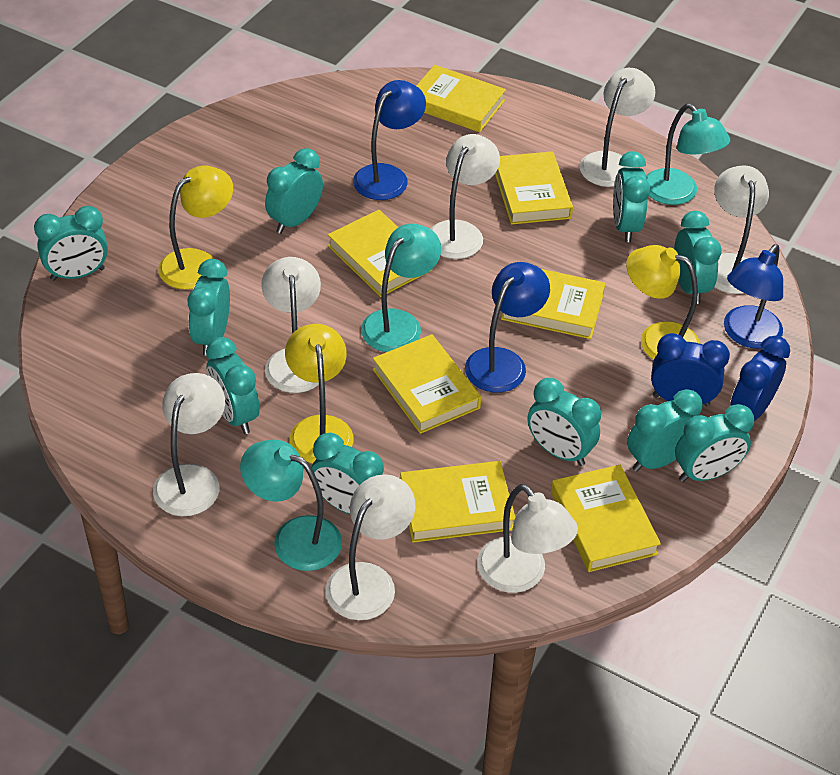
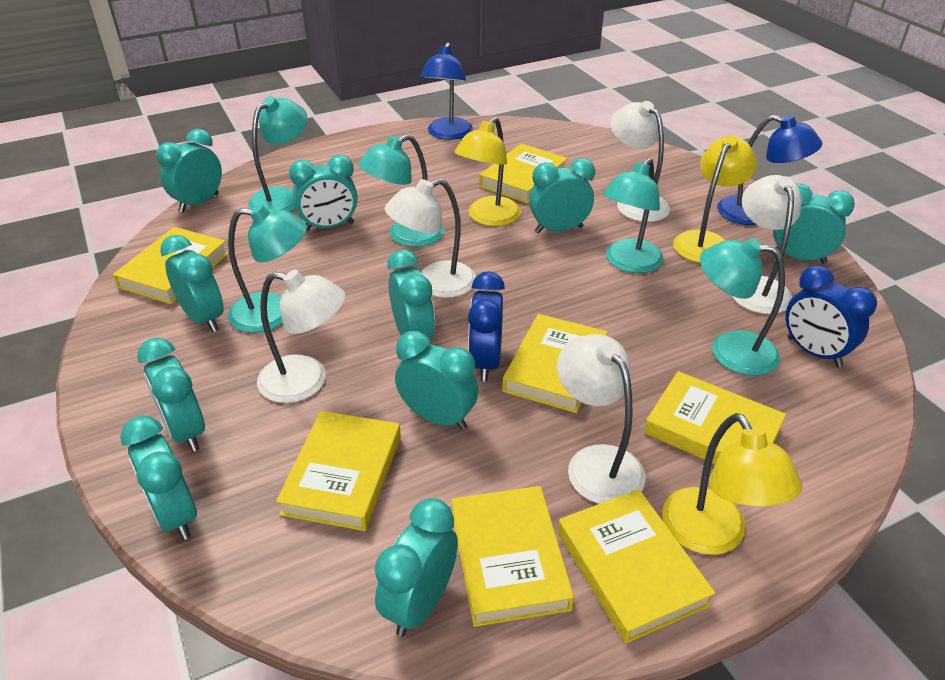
blue lamp: 3 -> 2
turquoise lamp: 3 -> 5
white lamp: 7 -> 5

